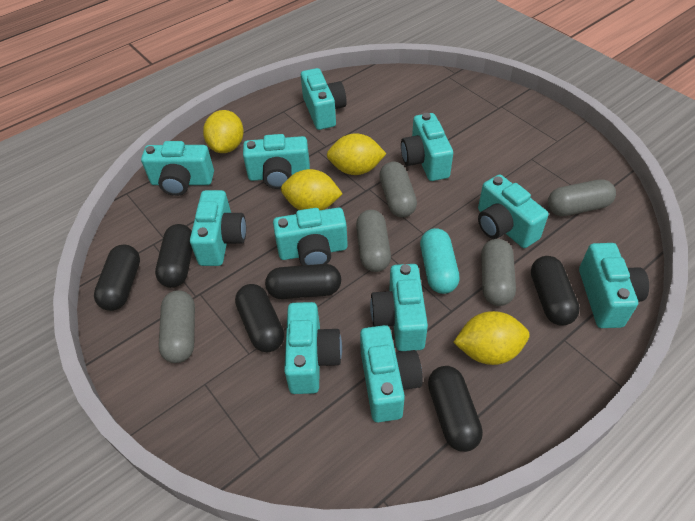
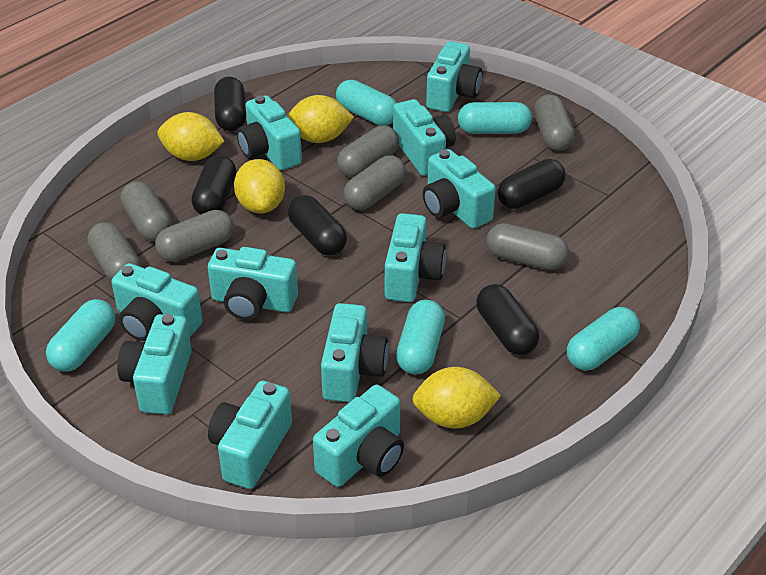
black capsule: 6 -> 5
grey capsule: 5 -> 7
turquoise capsule: 1 -> 5

